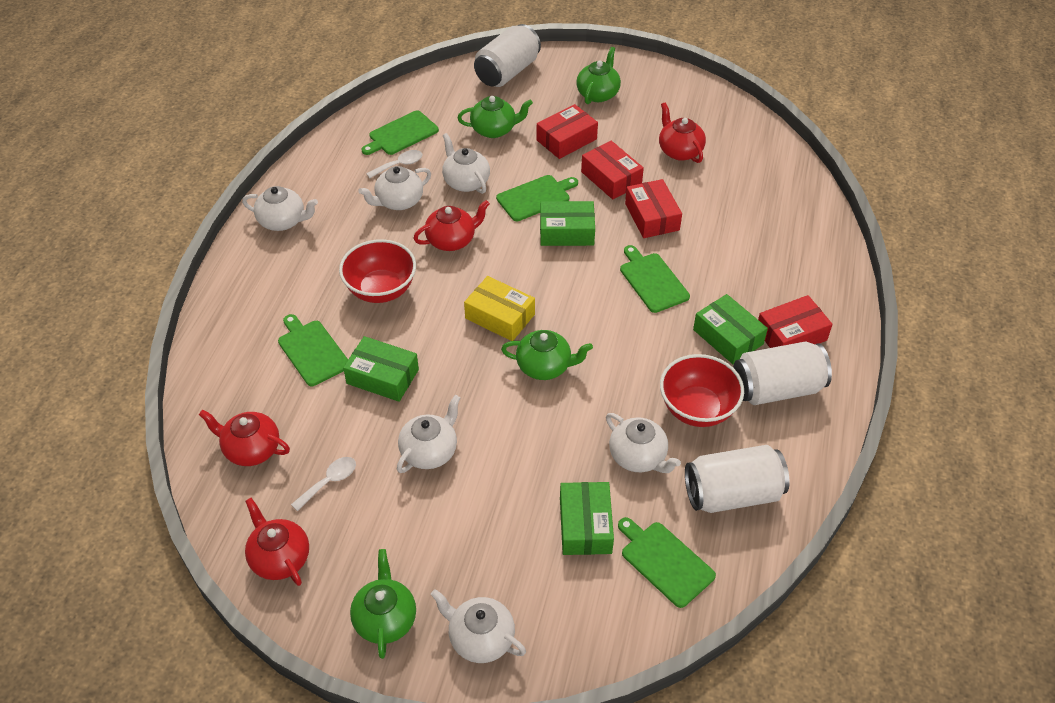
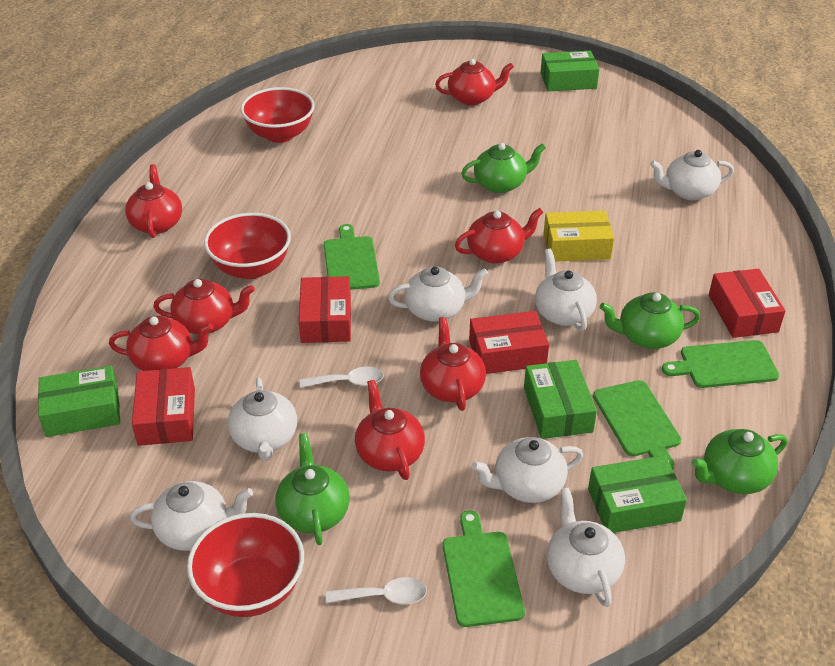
green cutting board: 5 -> 4
red bowl: 2 -> 3
red teapot: 4 -> 7
white can: 3 -> 0
white teapot: 6 -> 7

